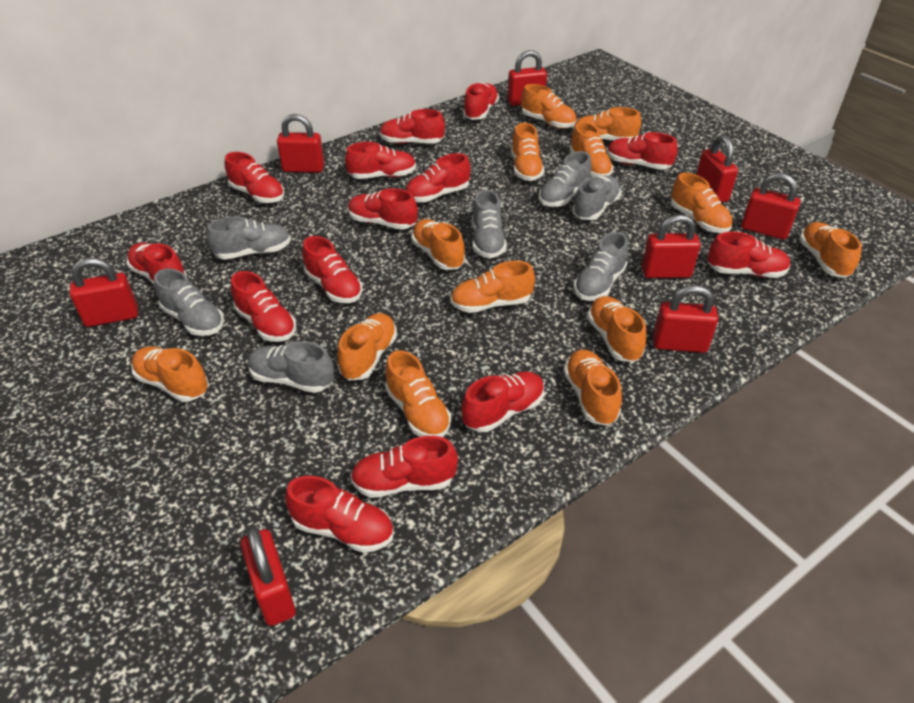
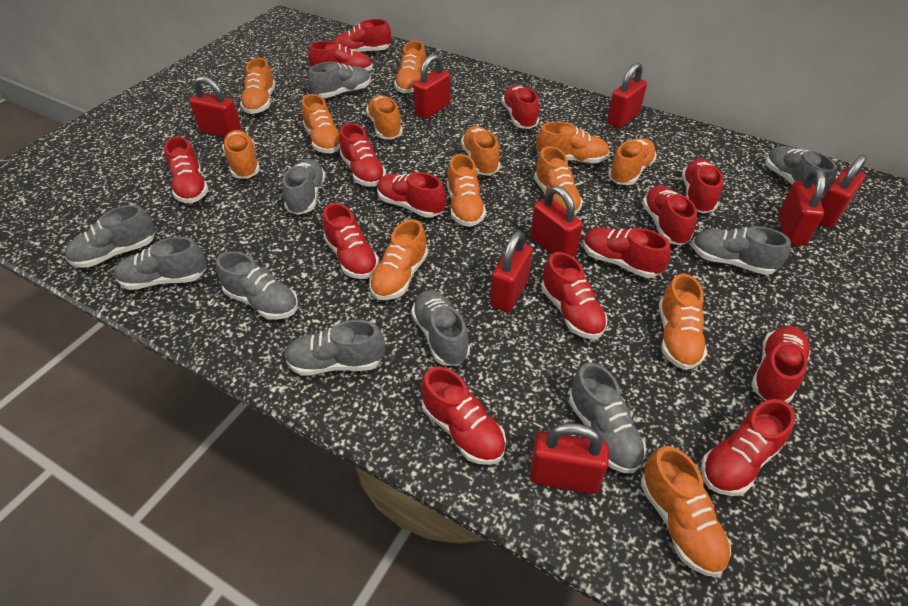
grey shoe: 7 -> 10

